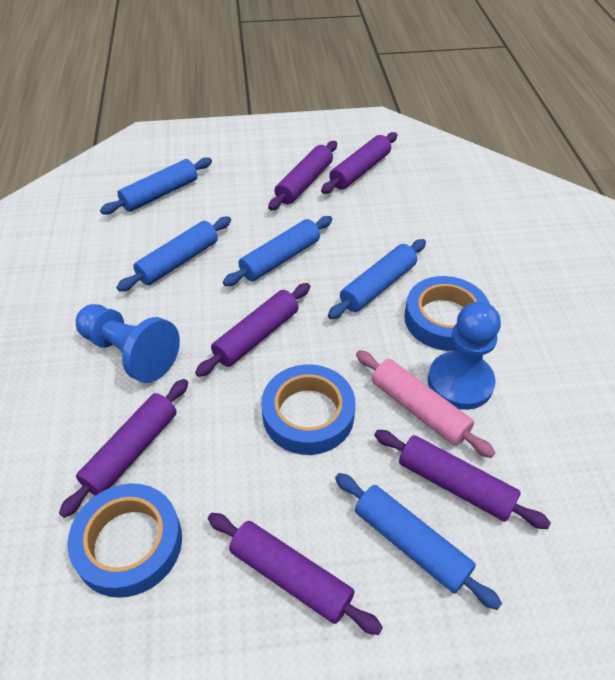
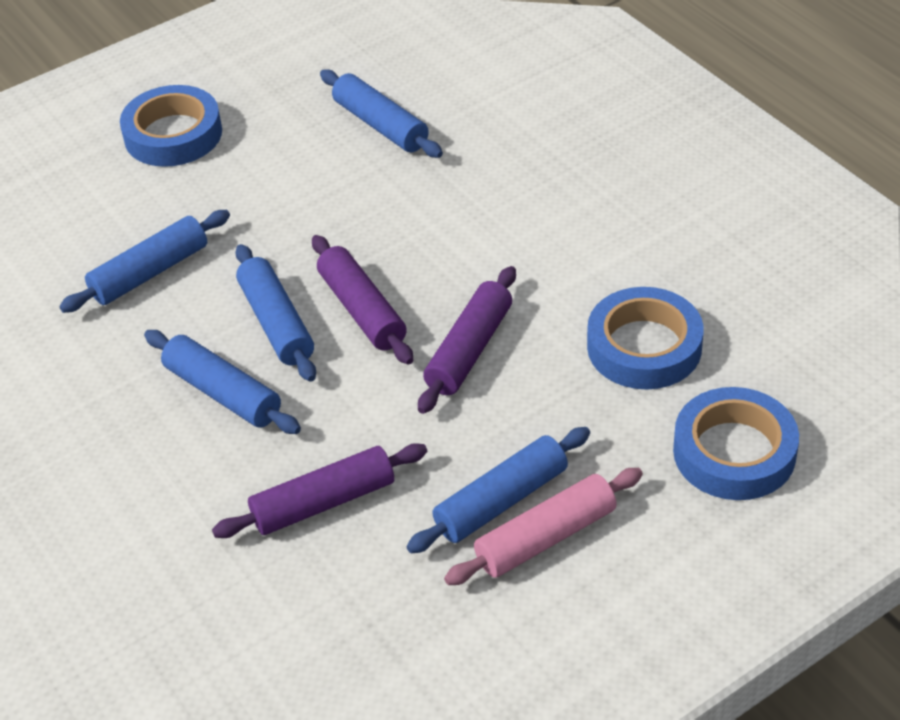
blue pawn: 2 -> 0
purple rolling pin: 6 -> 3

